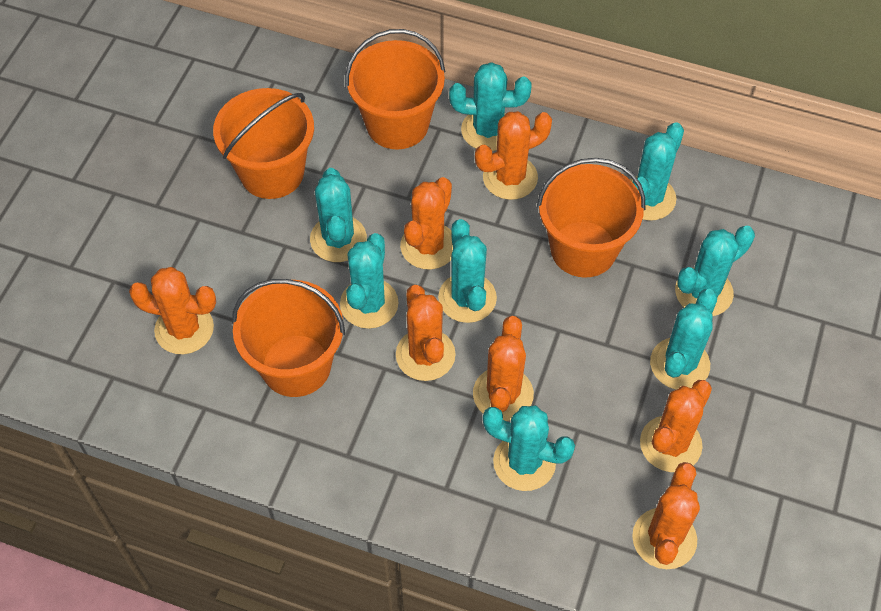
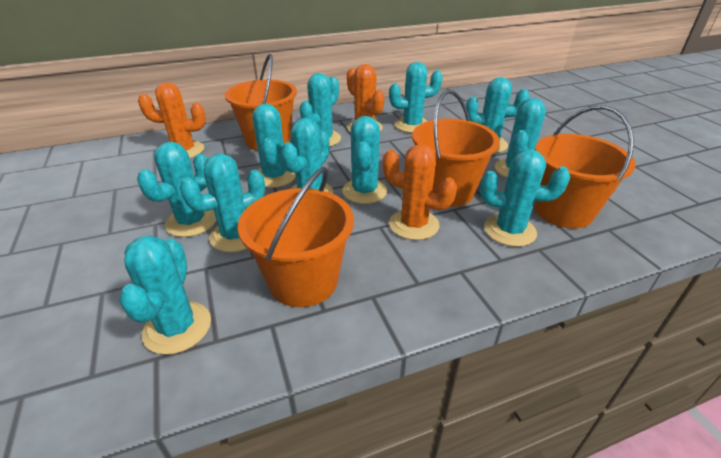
orange cactus: 7 -> 3
turquoise cactus: 8 -> 11

